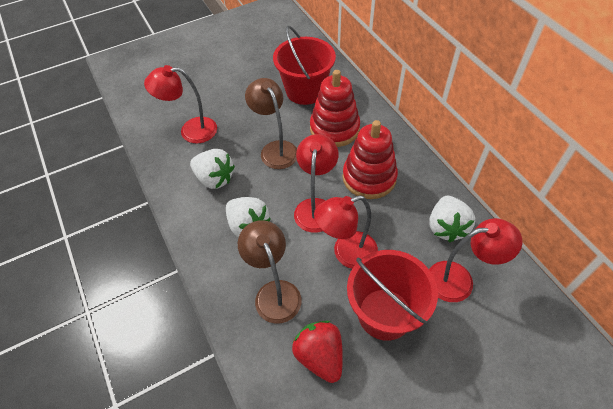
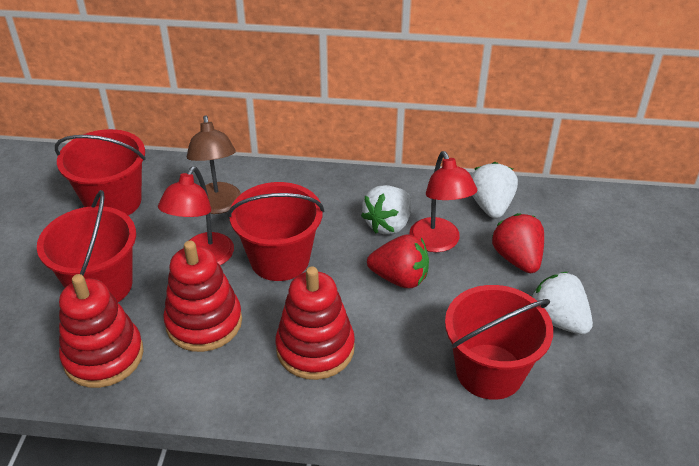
brown lamp: 2 -> 1
red bucket: 2 -> 4
red lamp: 4 -> 2
red stacking toy: 2 -> 3
red strawberry: 1 -> 2

